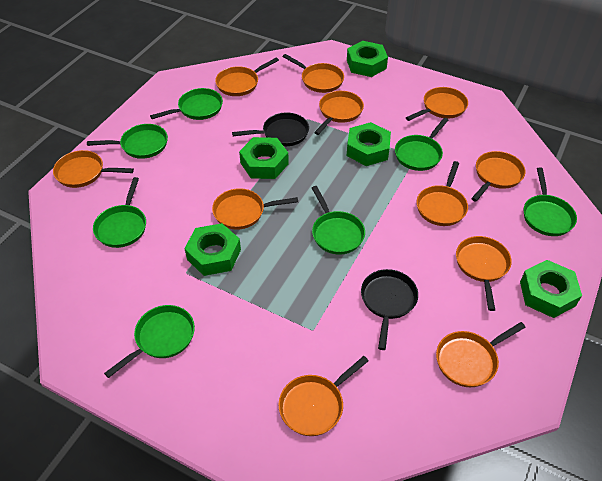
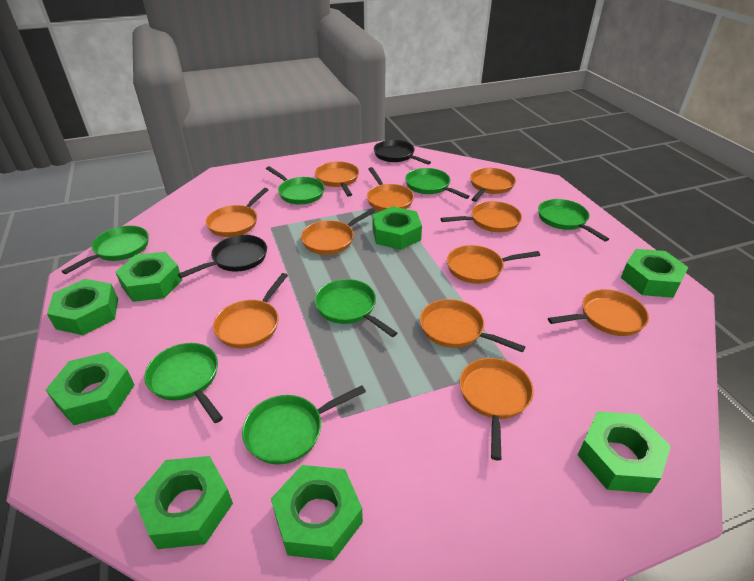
green nut: 5 -> 8

